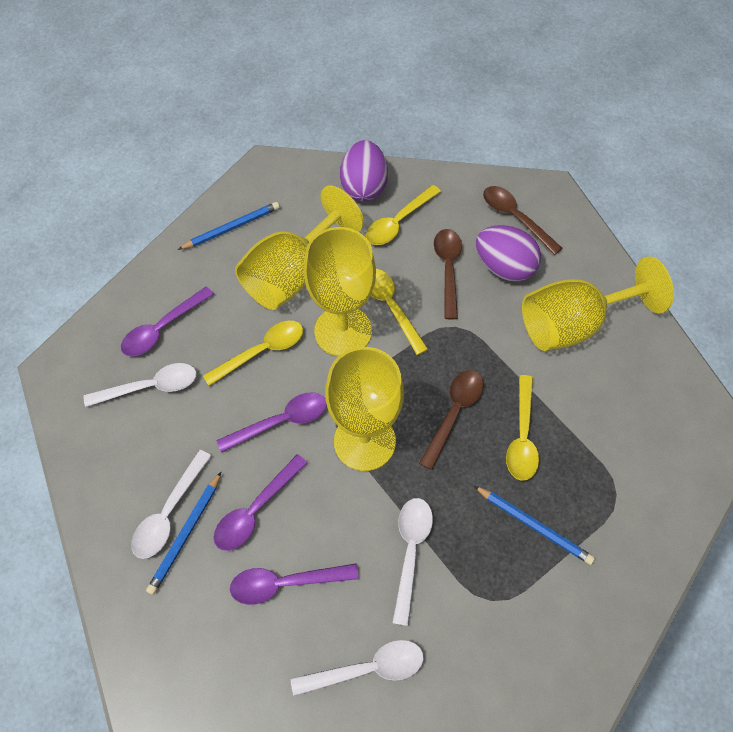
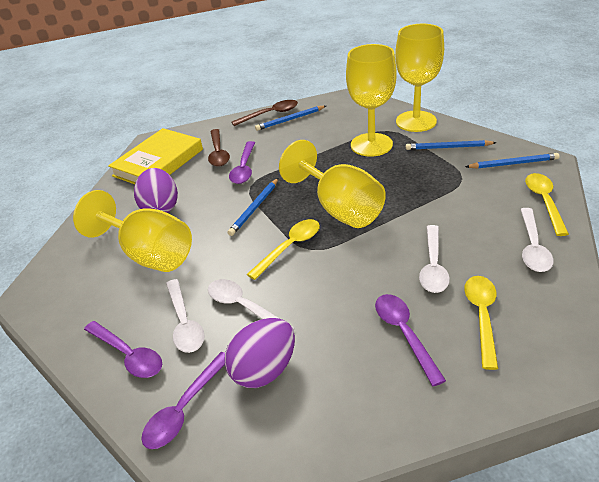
blue pencil: 3 -> 4
brown spoon: 3 -> 2
yellow book: 0 -> 1
yellow spoon: 4 -> 3

